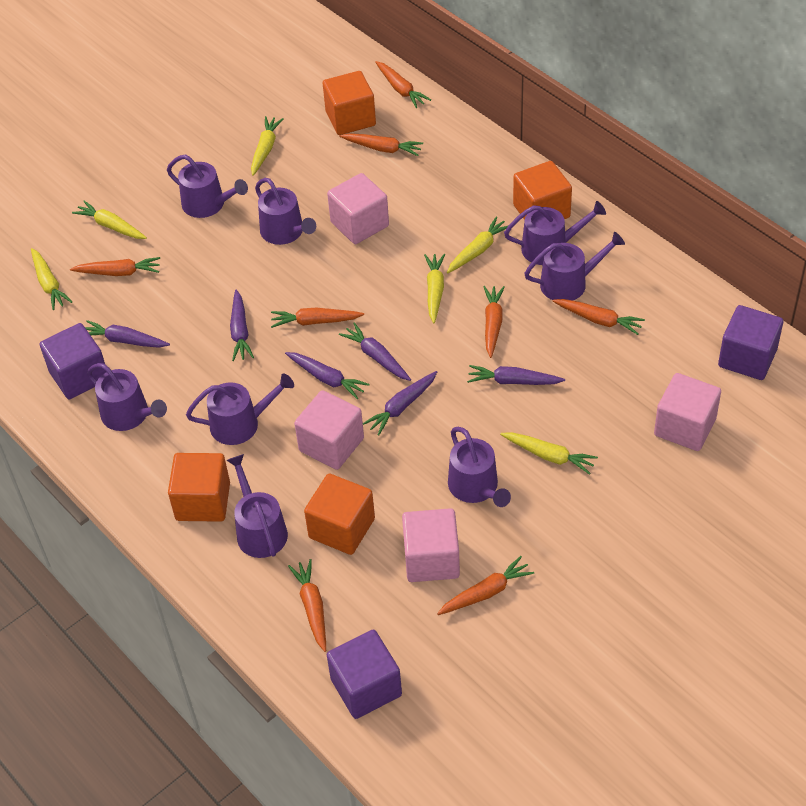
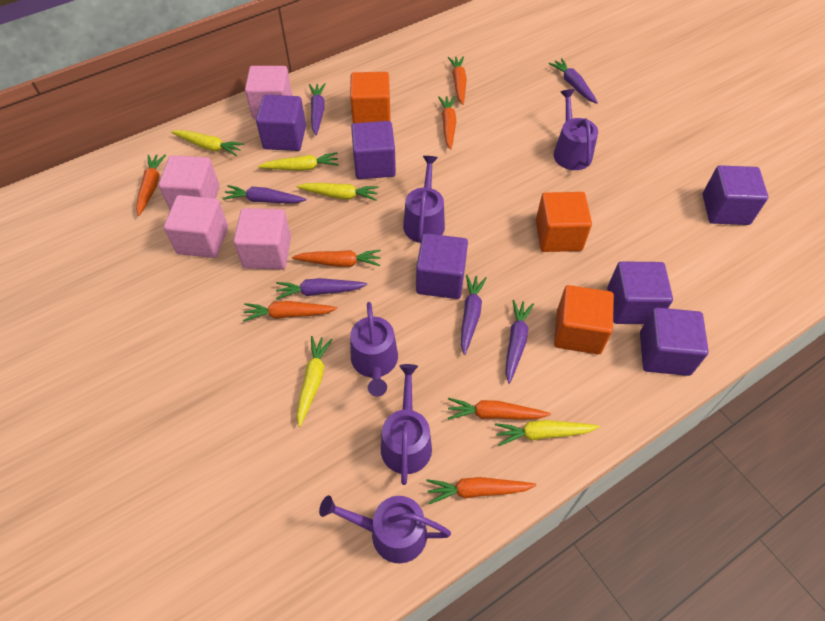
orange carrot: 8 -> 7
orange cube: 4 -> 3
purple cube: 3 -> 6
purple watering can: 8 -> 5
yellow carrot: 6 -> 5

